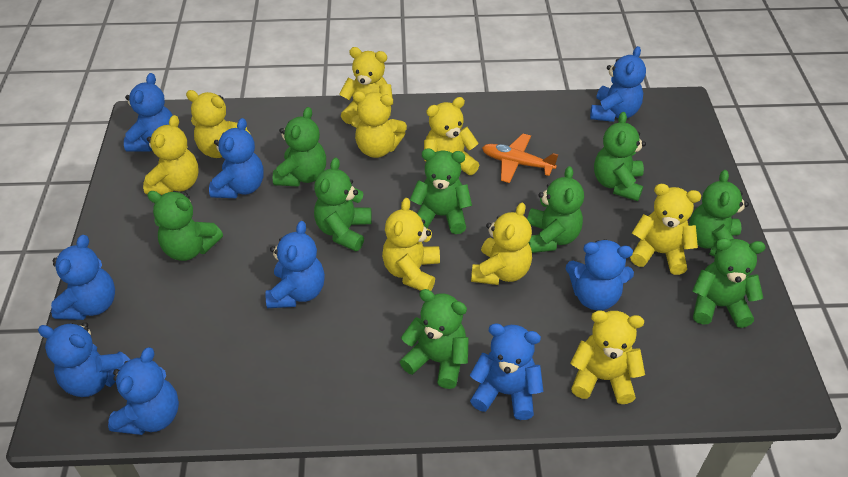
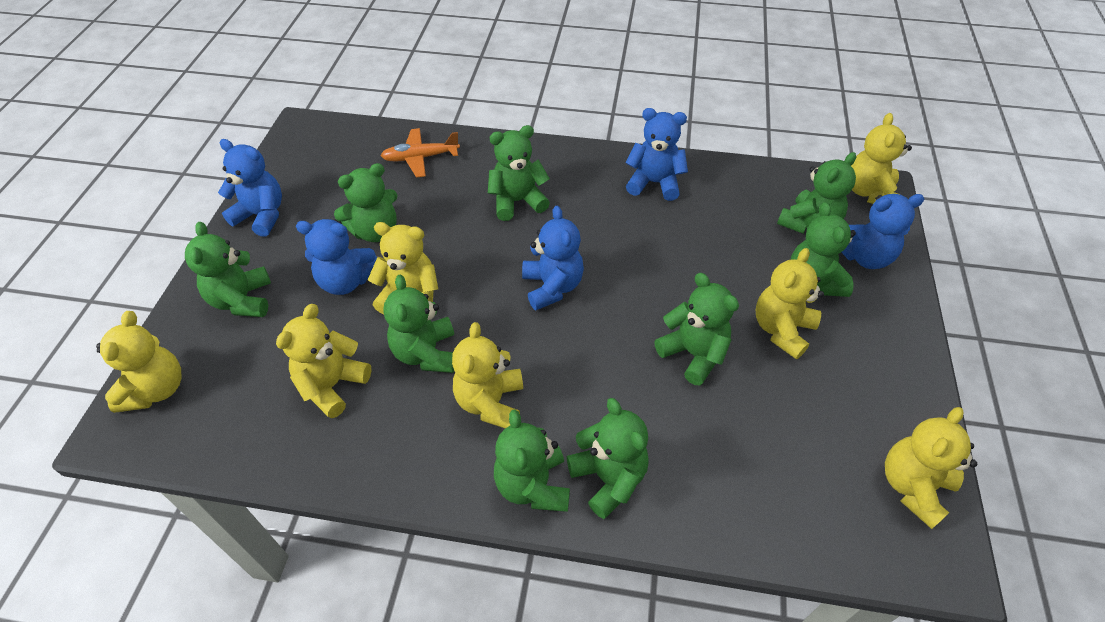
blue teddy bear: 9 -> 5
yellow teddy bear: 9 -> 7

